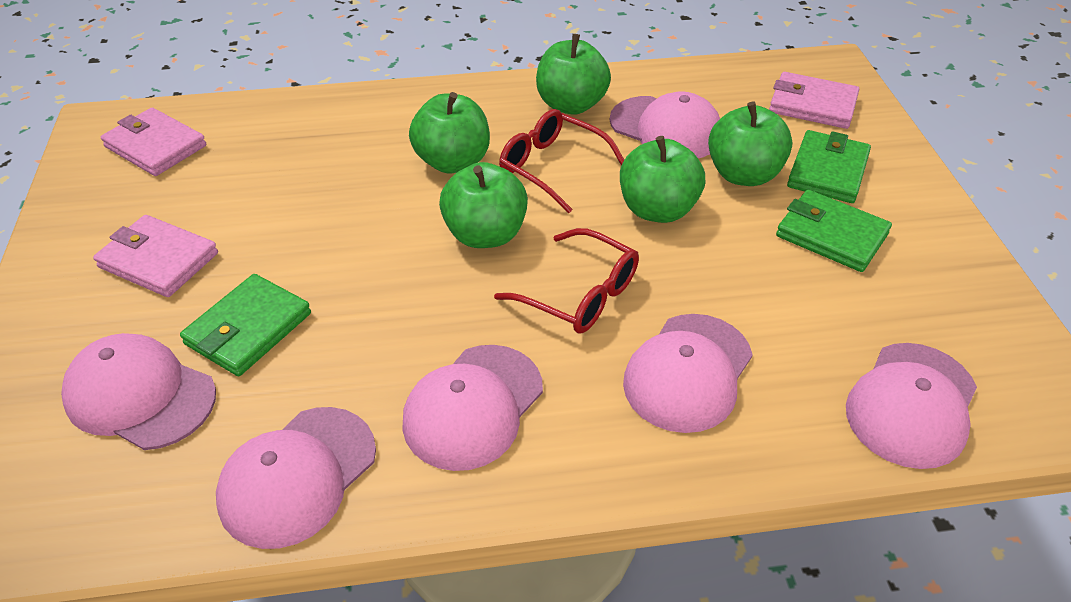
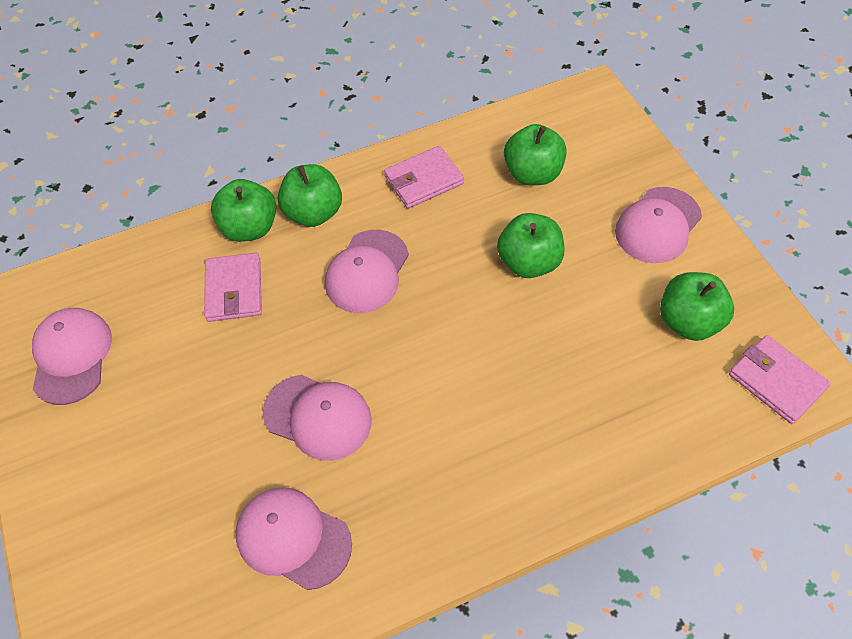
green wallet: 3 -> 0
pink cap: 6 -> 5
red glasses: 2 -> 0

